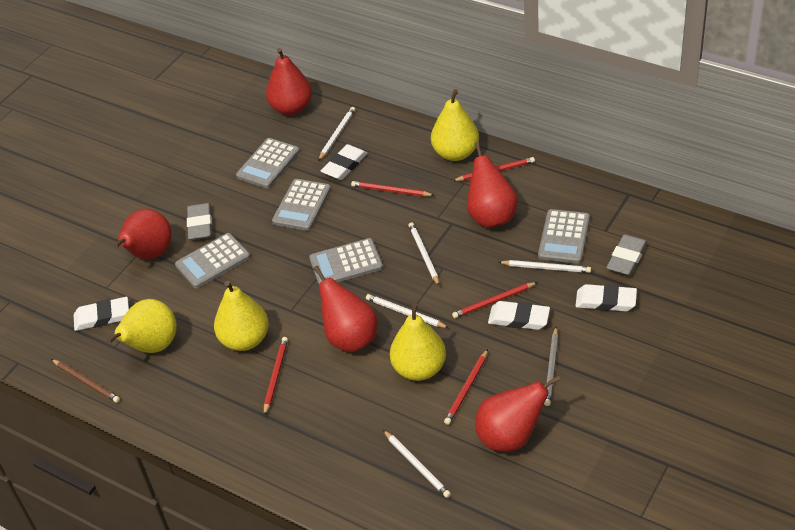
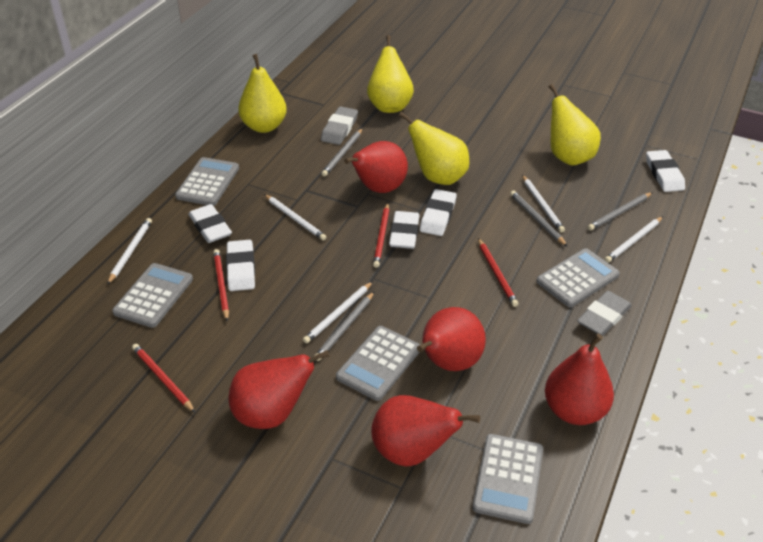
brown pencil: 1 -> 0
grey pencil: 1 -> 4
red pencil: 5 -> 4
white eraser: 4 -> 5

